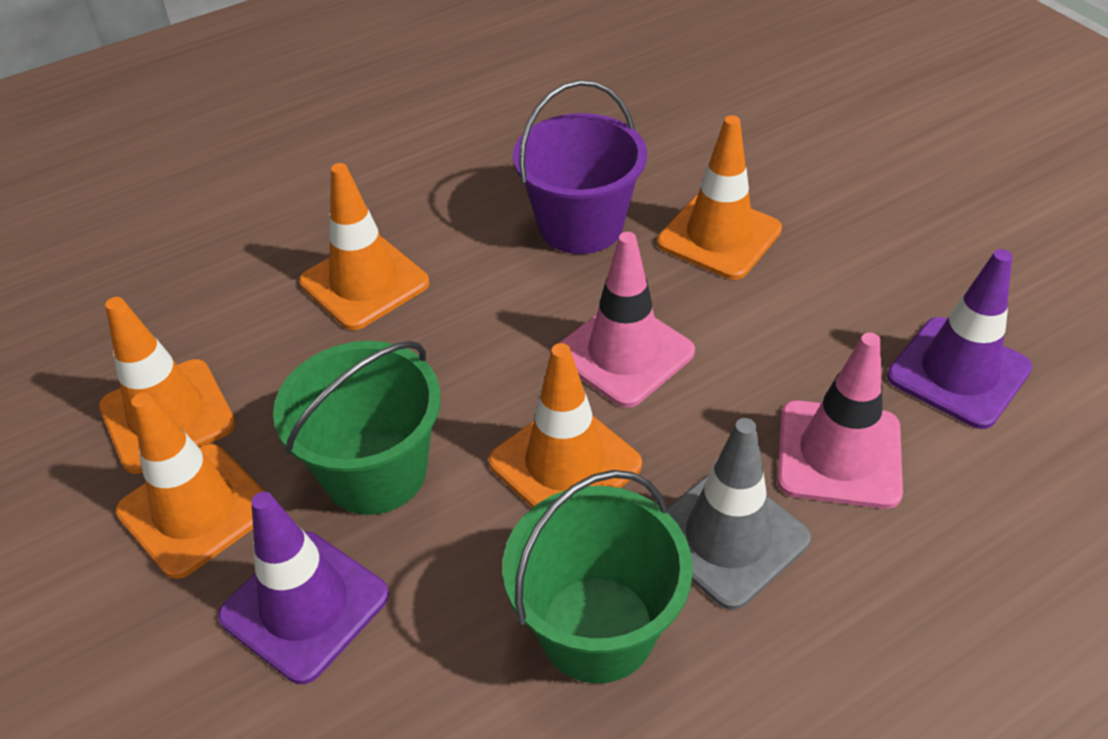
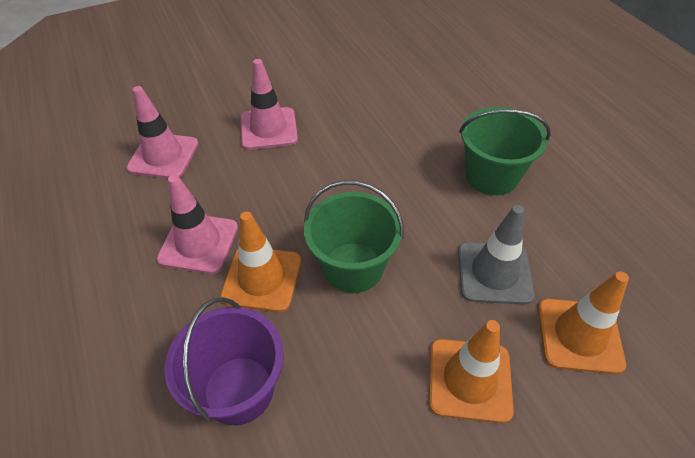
orange traffic cone: 5 -> 3
pink traffic cone: 2 -> 3
purple traffic cone: 2 -> 0

